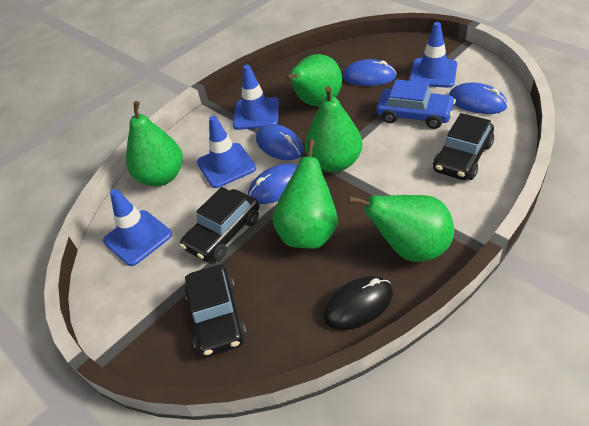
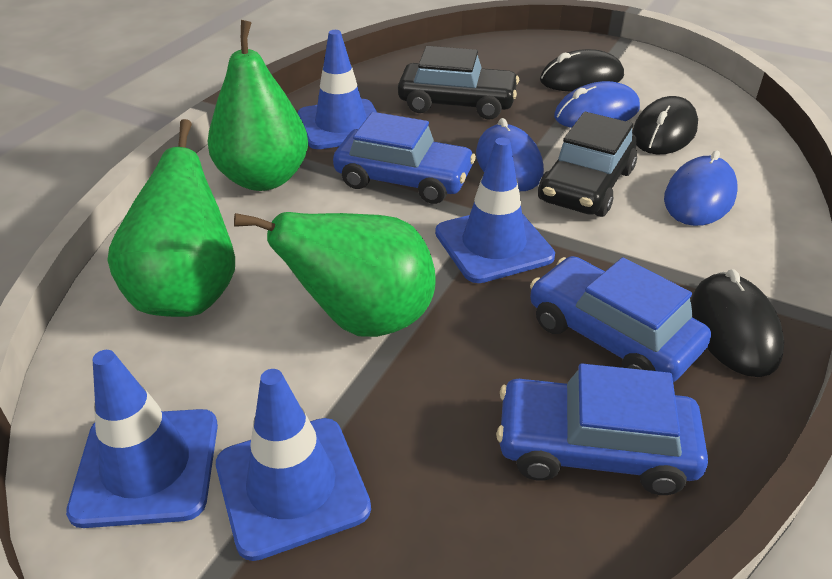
black car: 3 -> 2
black mouse: 1 -> 3
blue car: 1 -> 3
blue mouse: 4 -> 3
green pear: 5 -> 3

